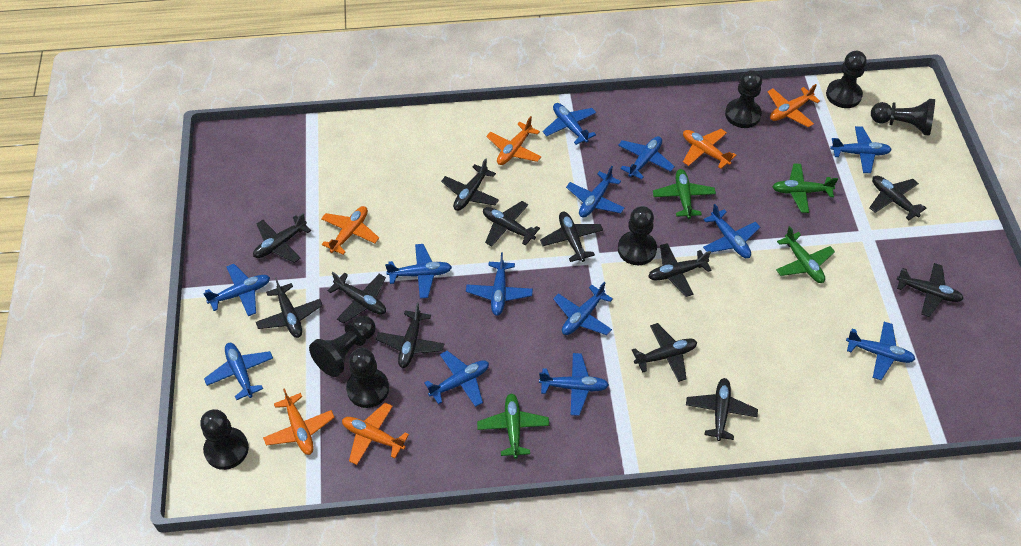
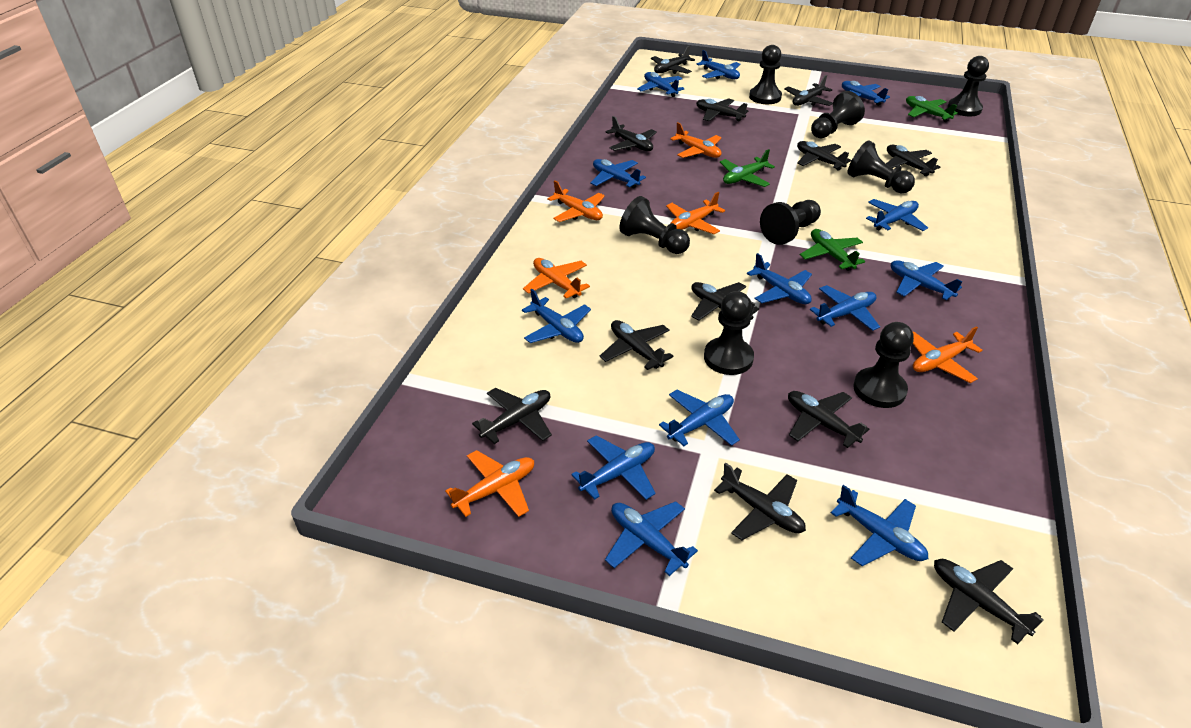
black pawn: 7 -> 8
green plane: 4 -> 3

